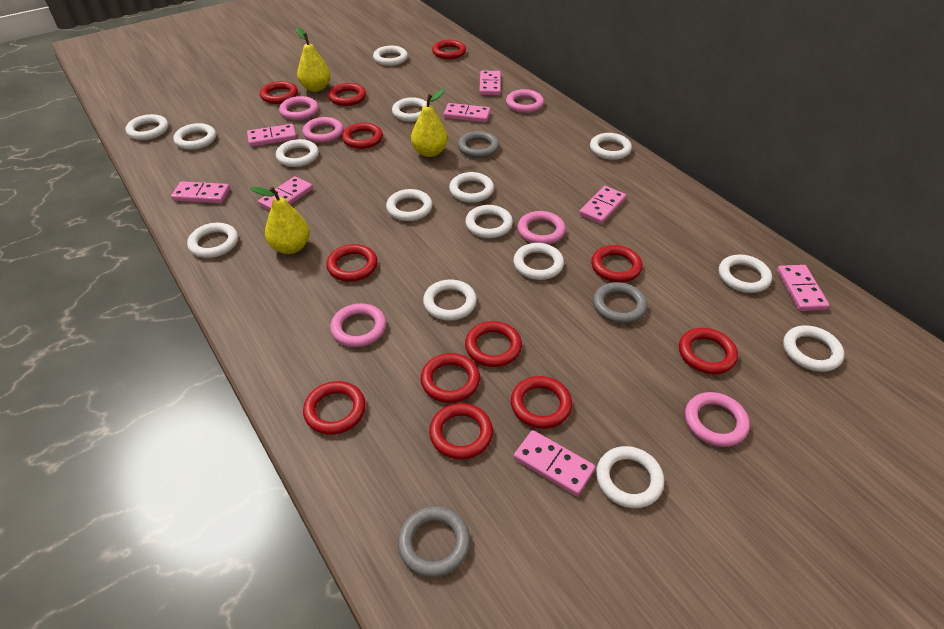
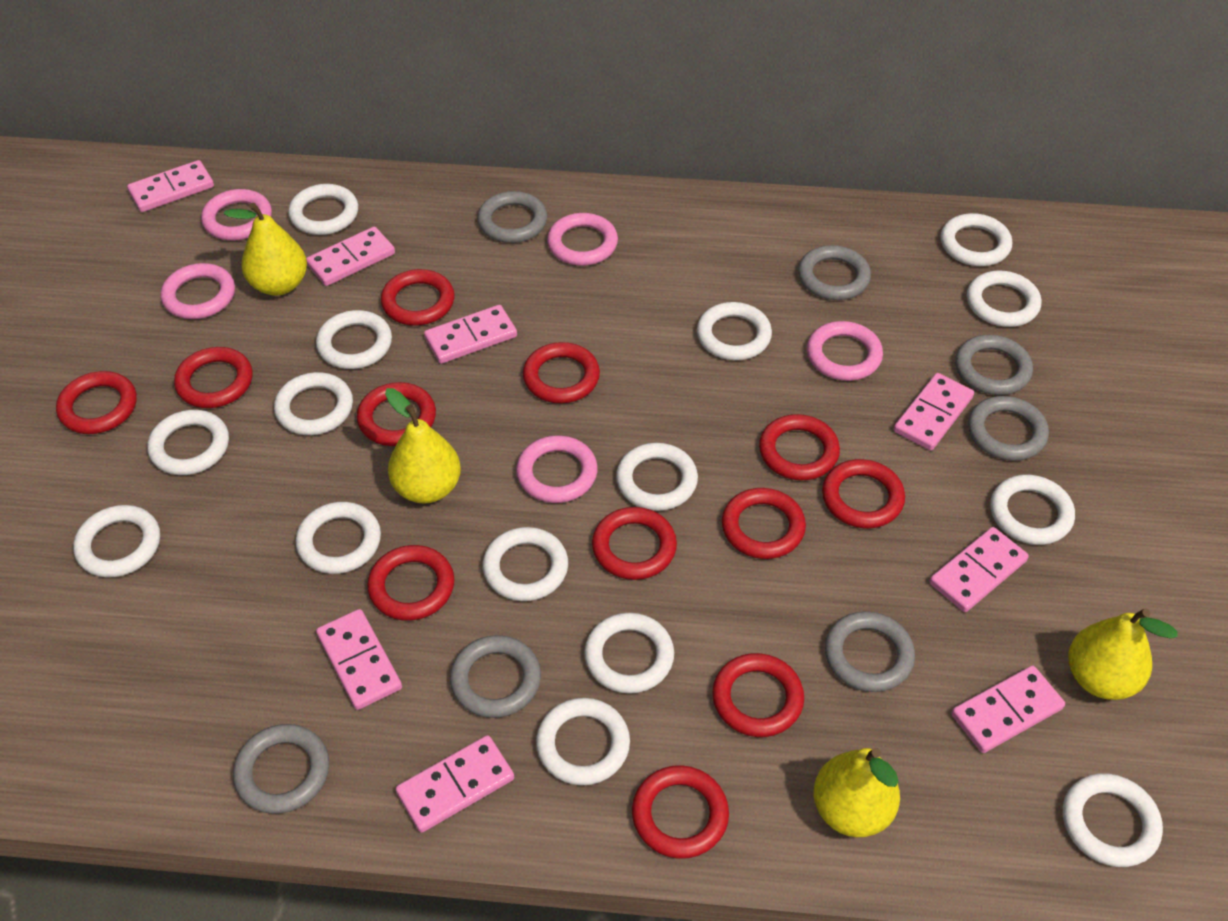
grey ring: 3 -> 7
pink ring: 6 -> 5
yellow pear: 3 -> 4

